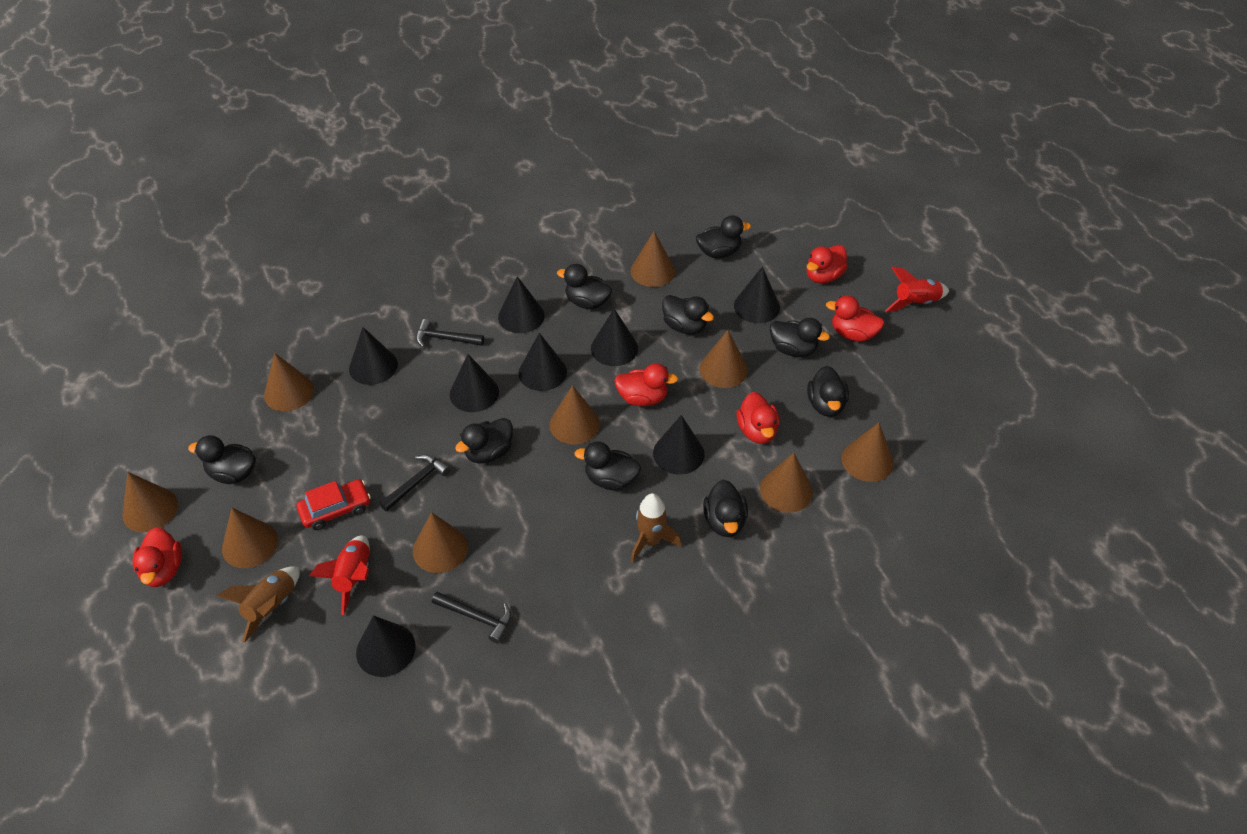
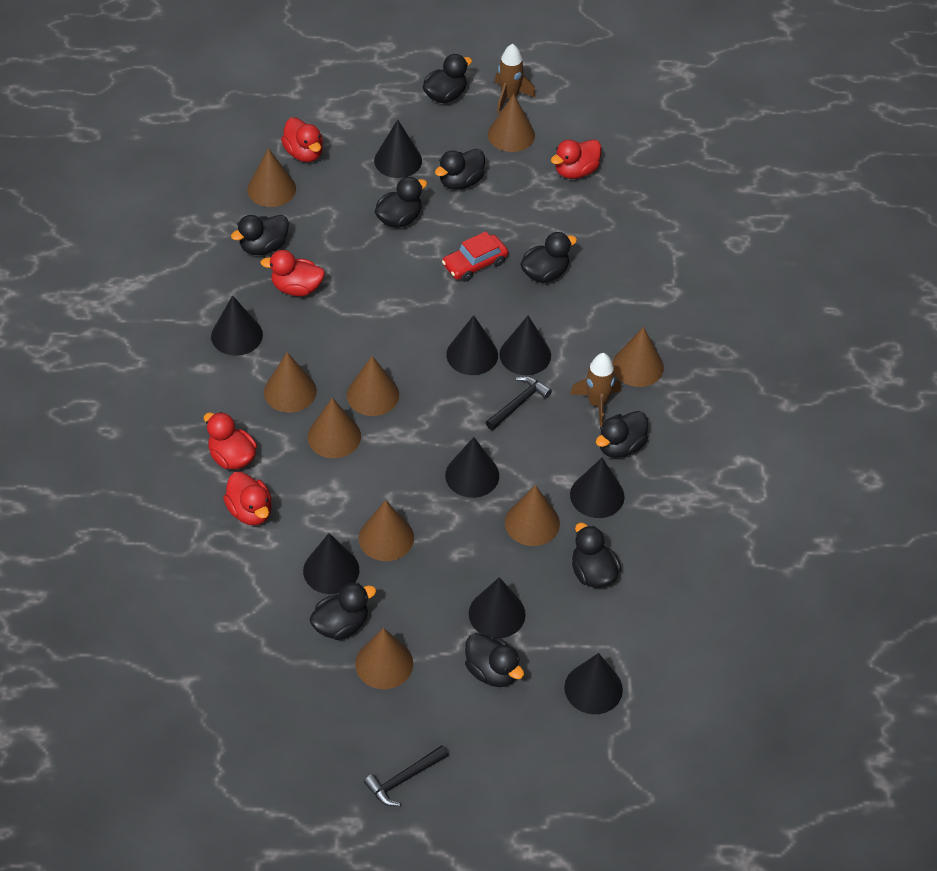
black cone: 8 -> 9
black hammer: 3 -> 2
red rocket: 2 -> 0

